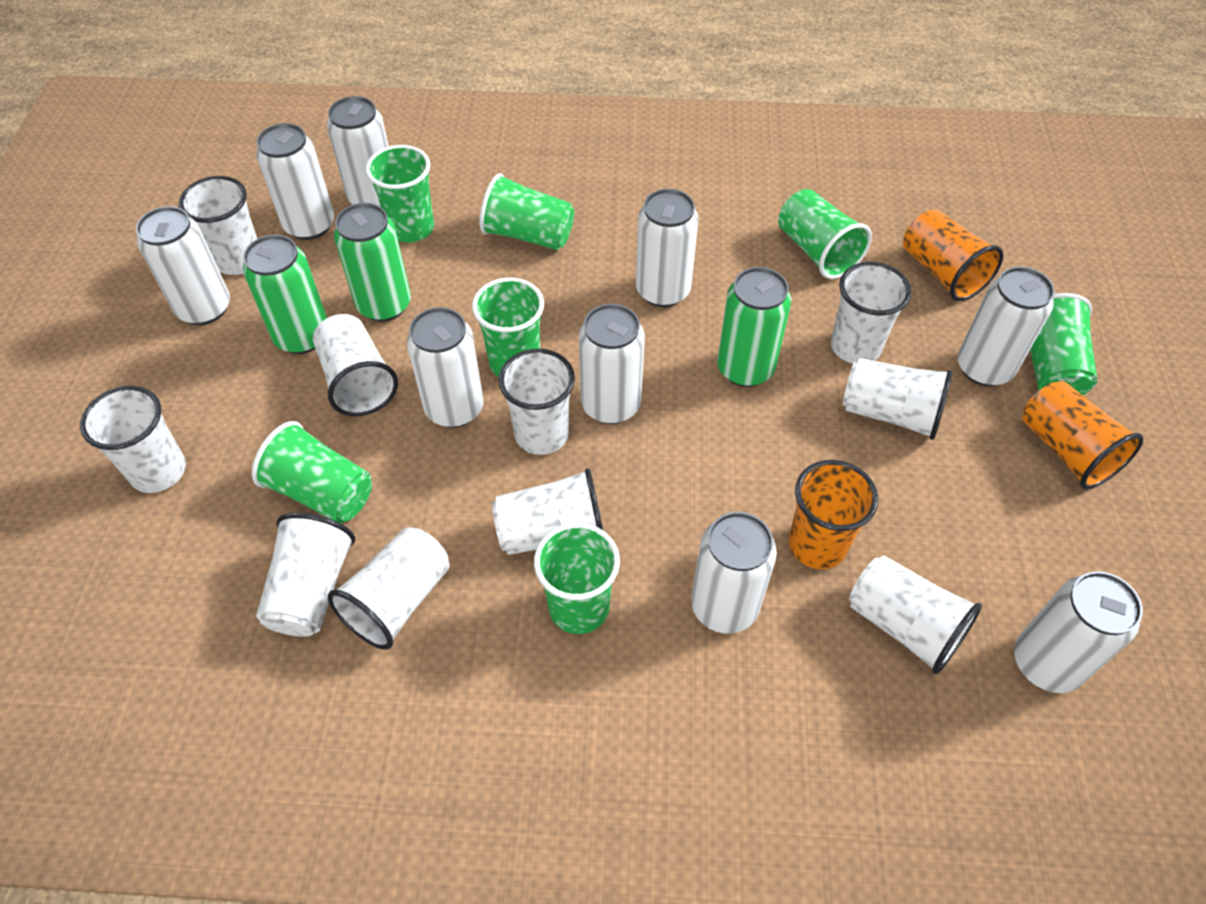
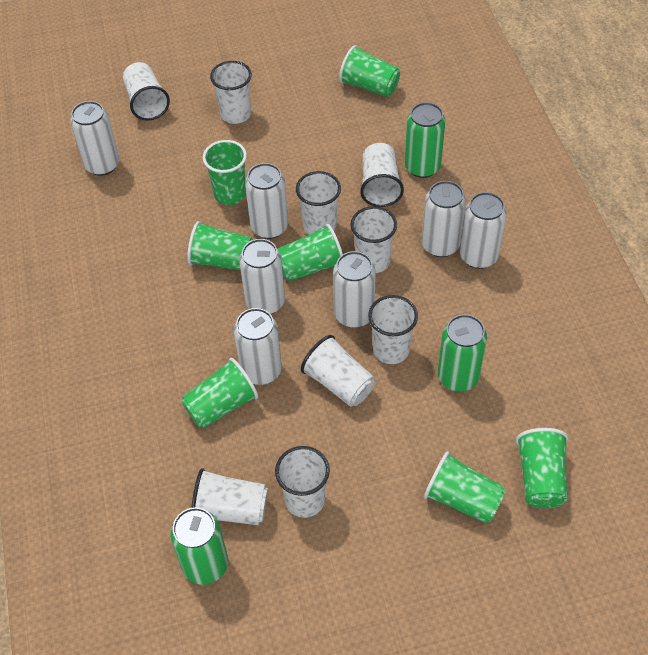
orange cup: 3 -> 0
white can: 9 -> 7
white cup: 10 -> 9

